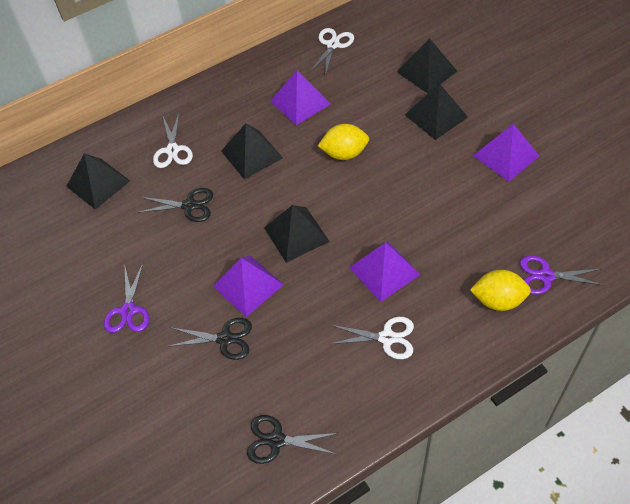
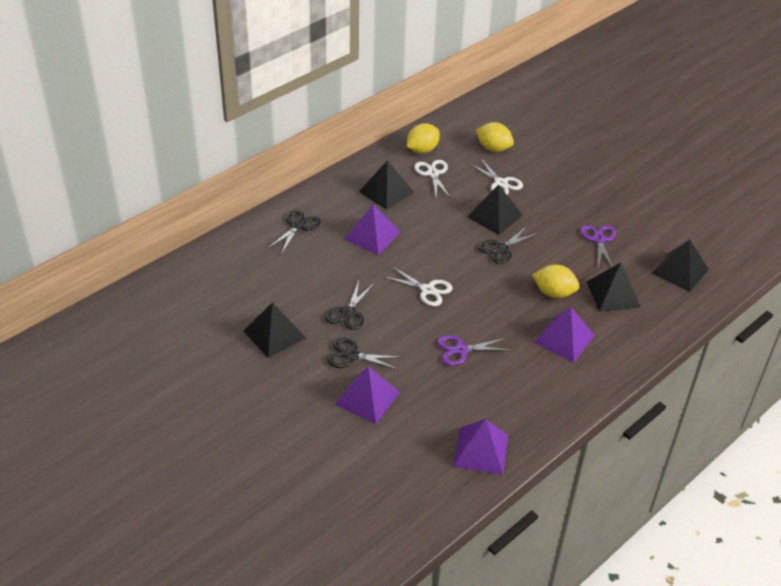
black scissors: 3 -> 4
yellow lemon: 2 -> 3

